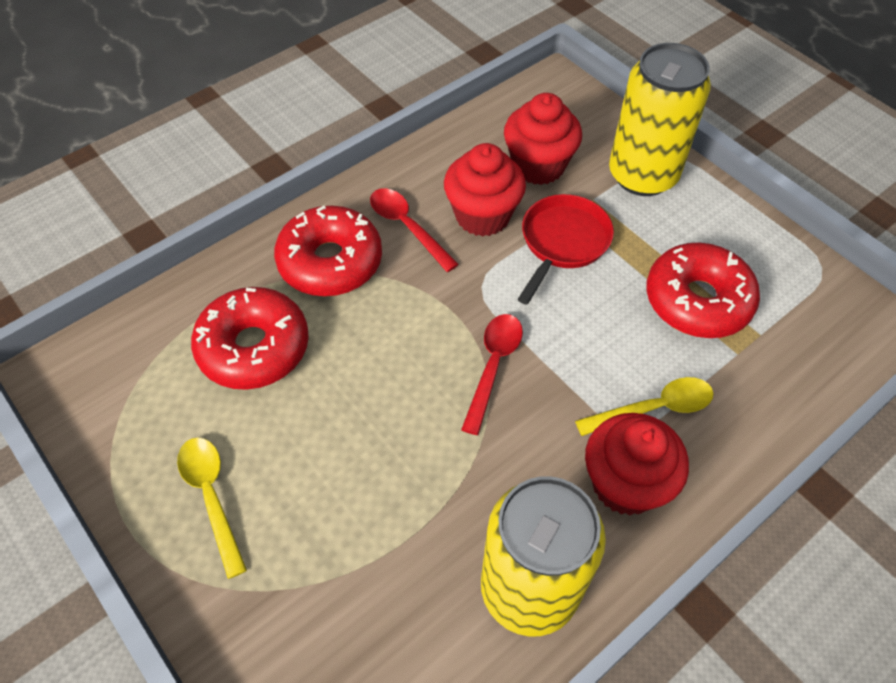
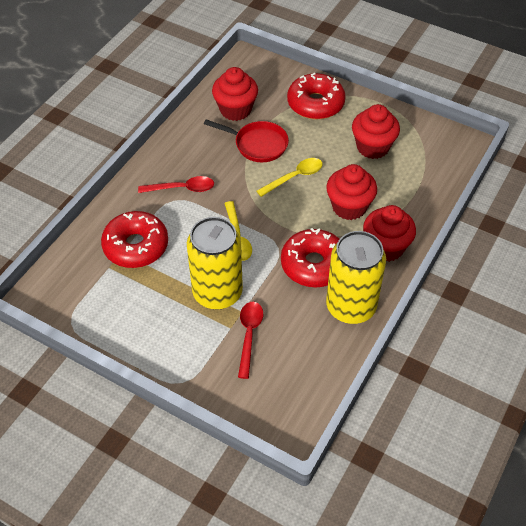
red cupcake: 3 -> 4

